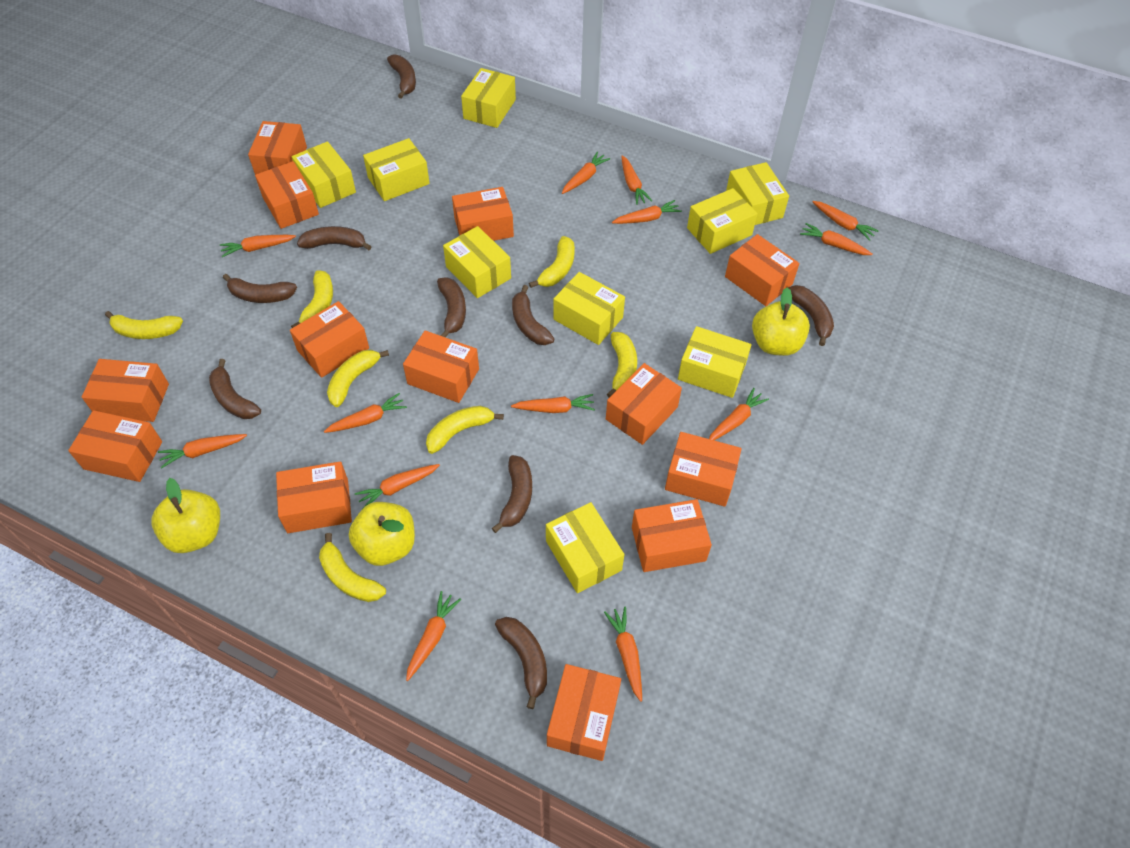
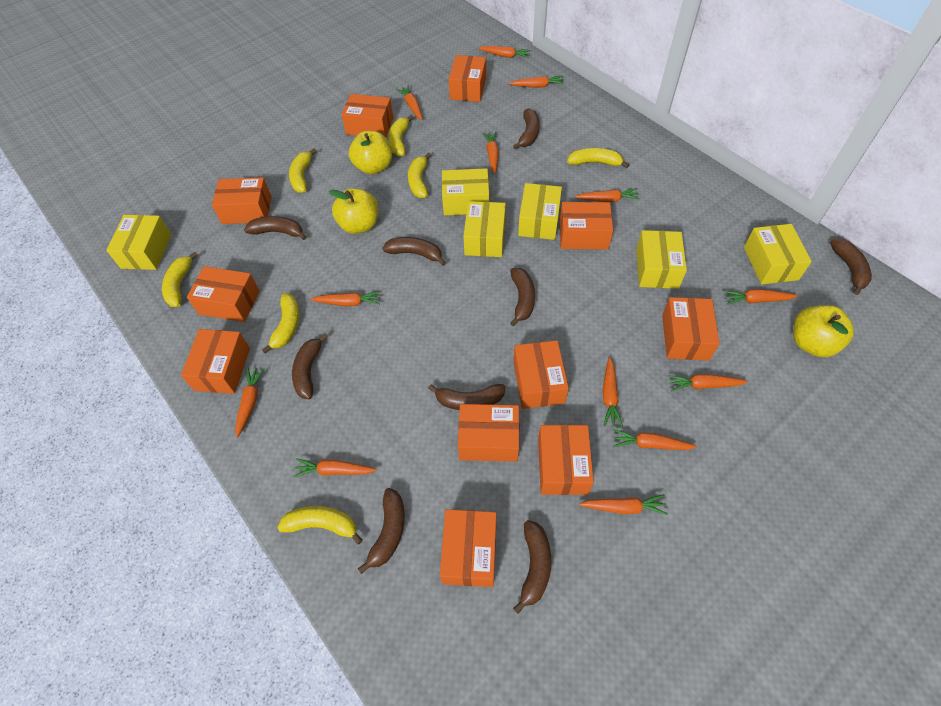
orange box: 13 -> 11
yellow box: 9 -> 6

